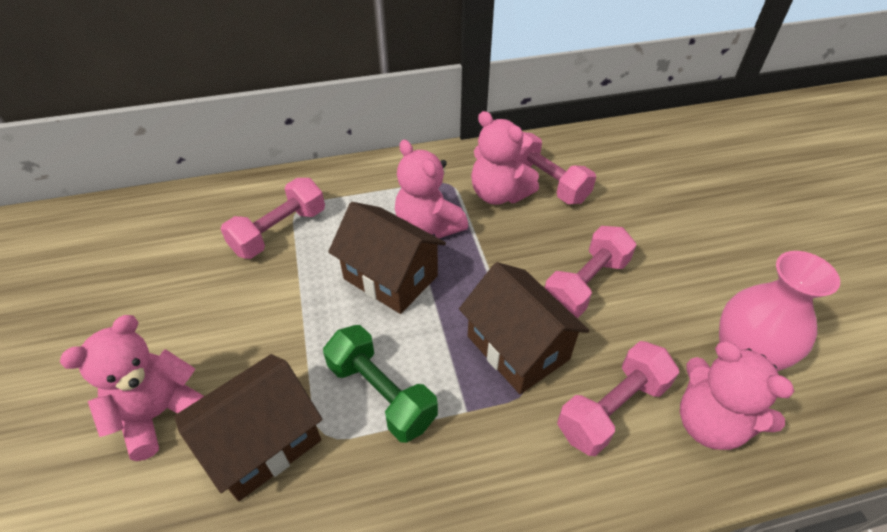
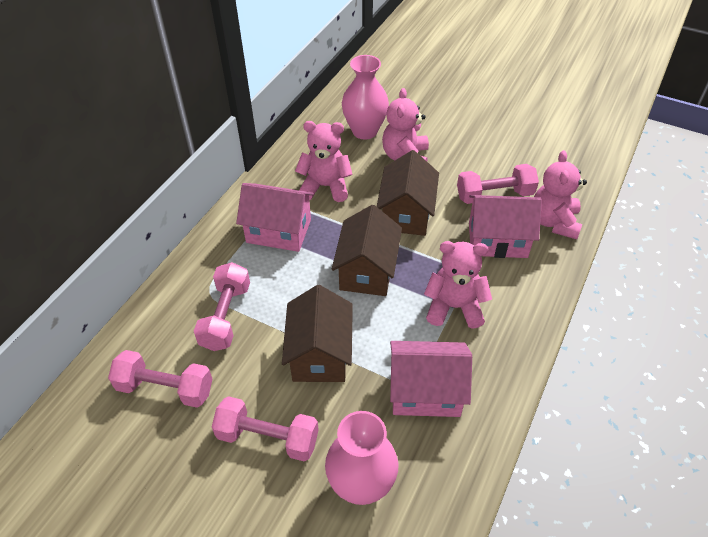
green dumbbell: 1 -> 0
pink house: 0 -> 3
pink vase: 1 -> 2

